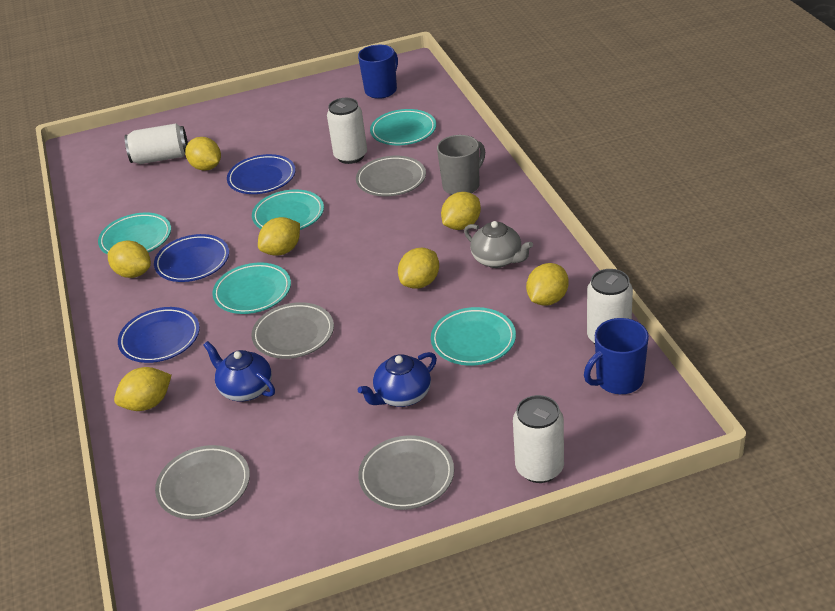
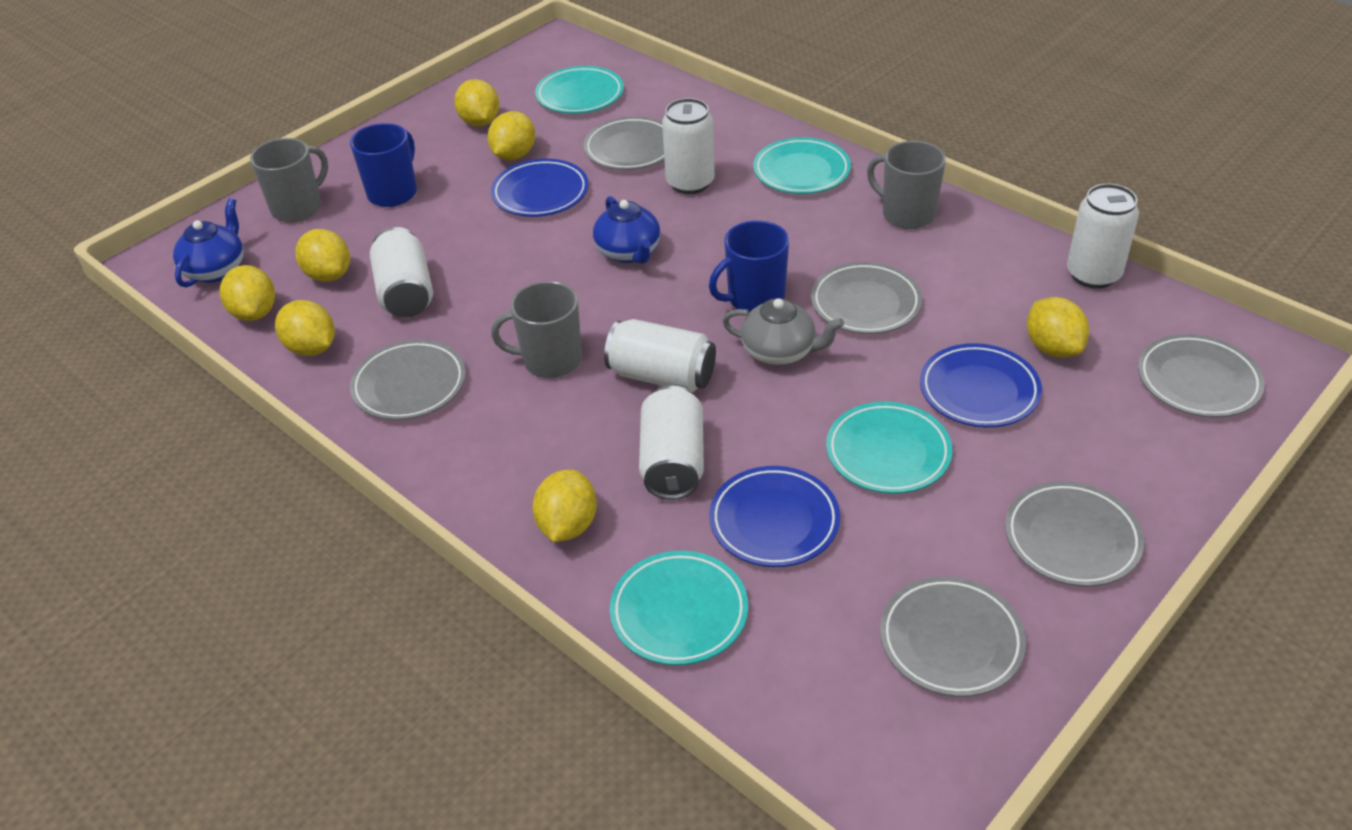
grey mug: 1 -> 3
grey plate: 4 -> 6
turquoise plate: 5 -> 4
white can: 4 -> 5

